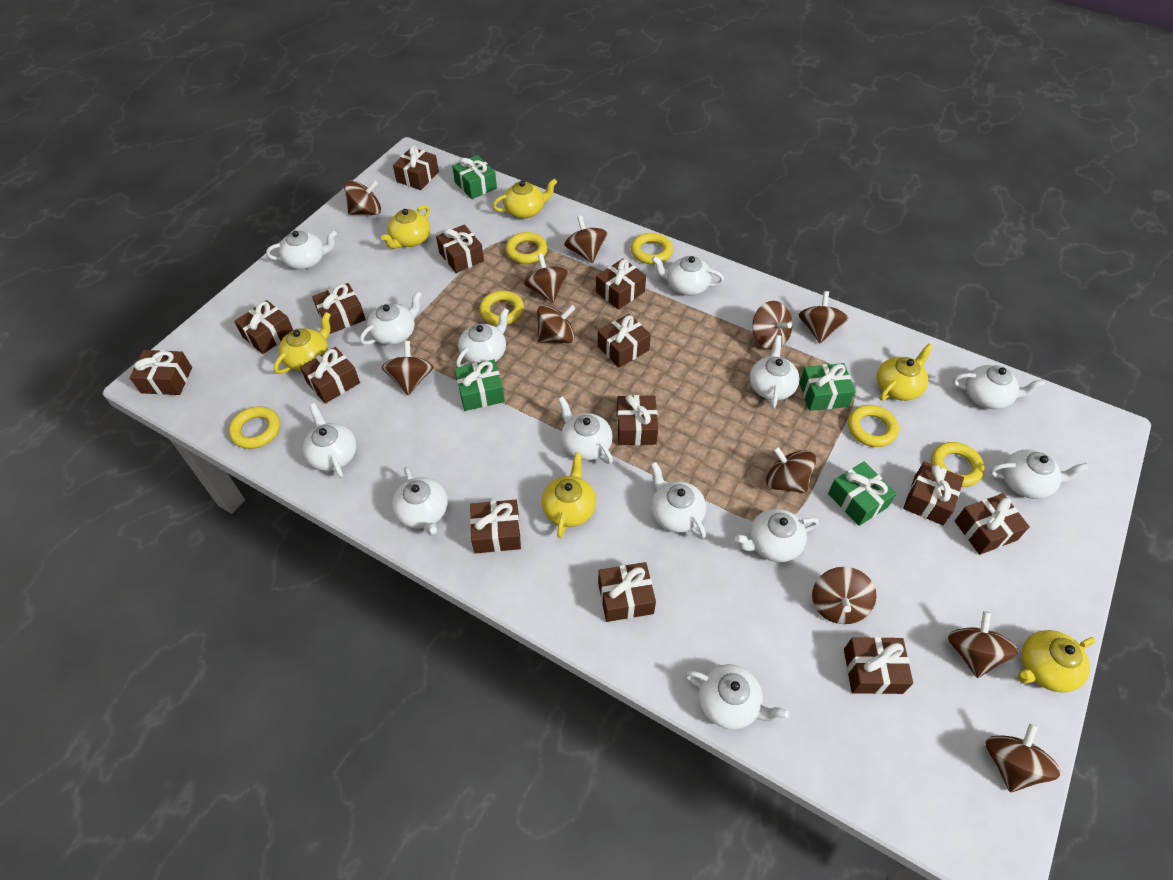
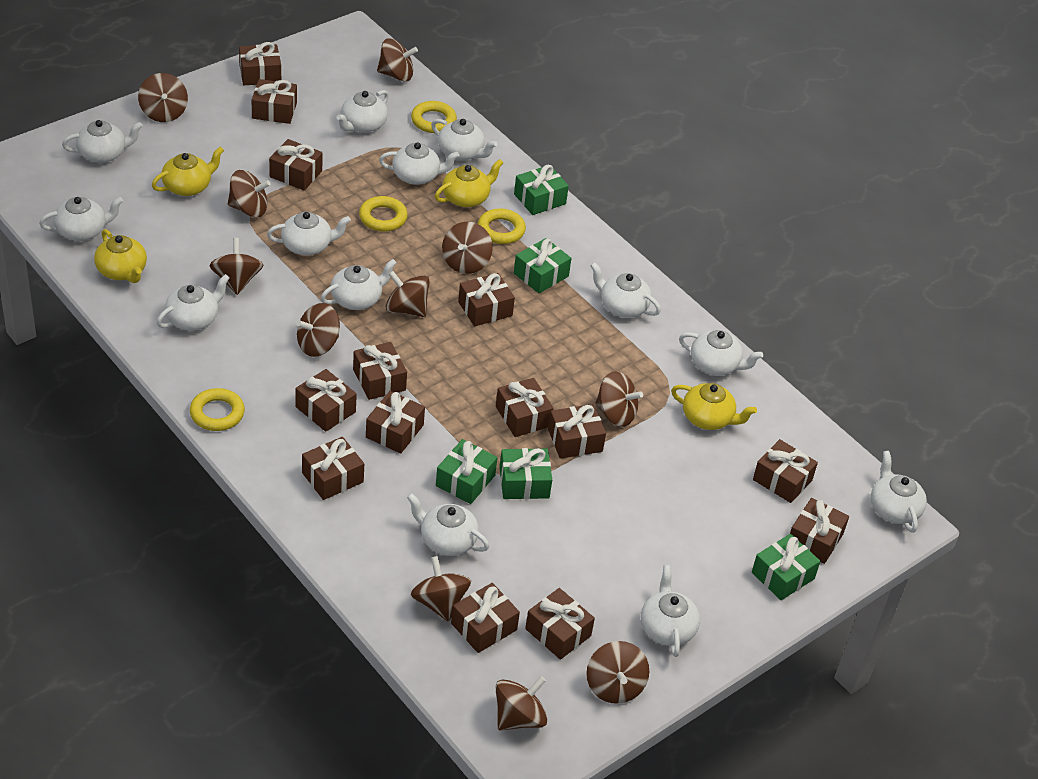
green gift: 4 -> 5
yellow ring: 6 -> 4
yellow teapot: 6 -> 4

